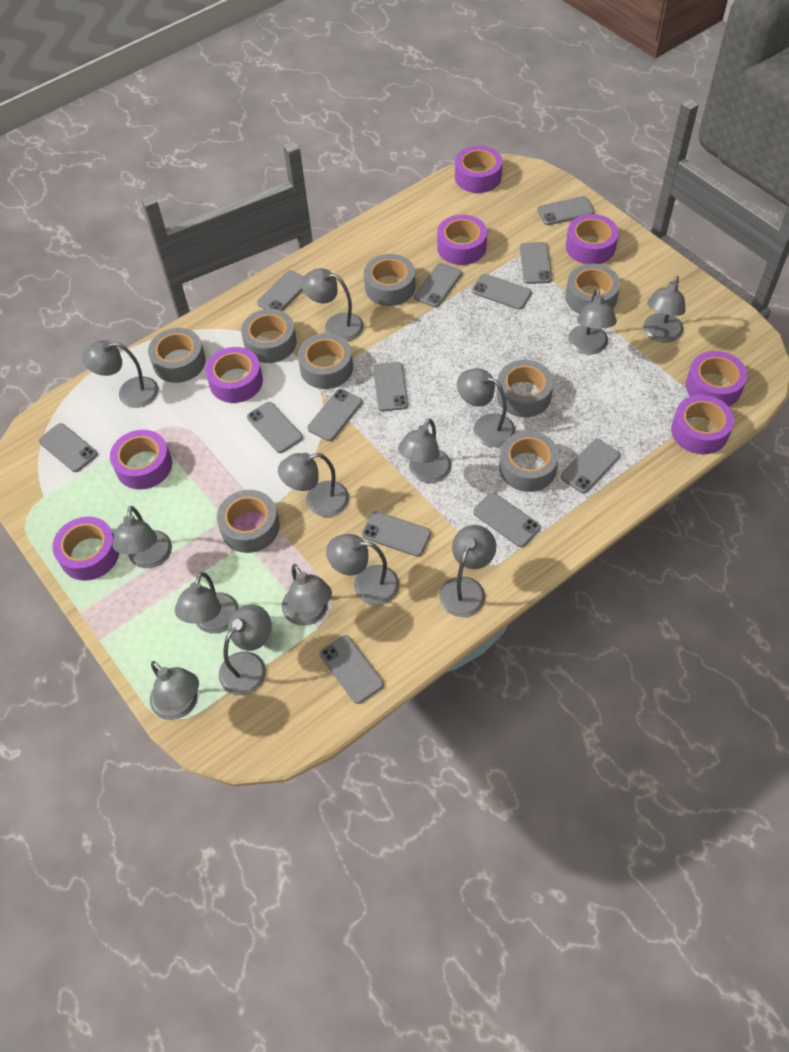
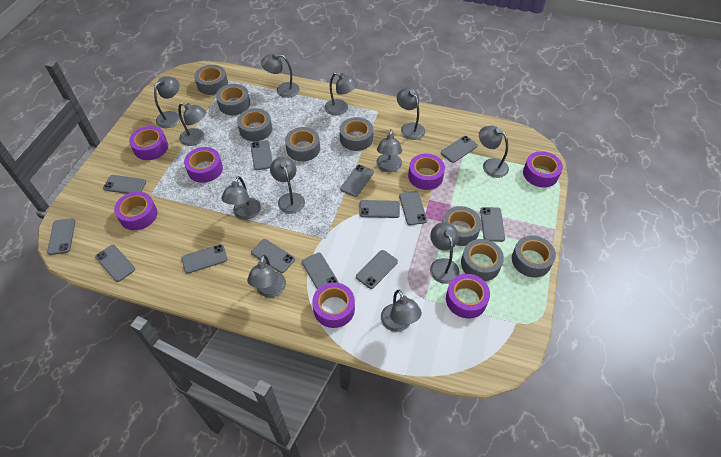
grey lamp: 14 -> 12
purple tape: 8 -> 7

